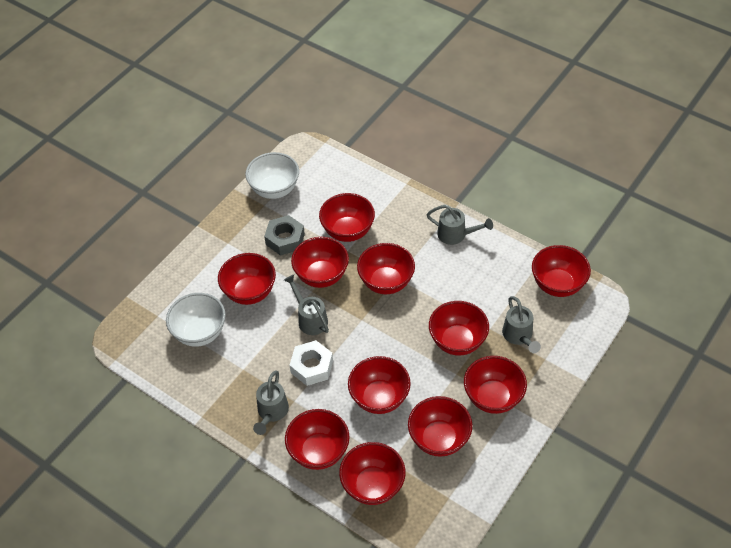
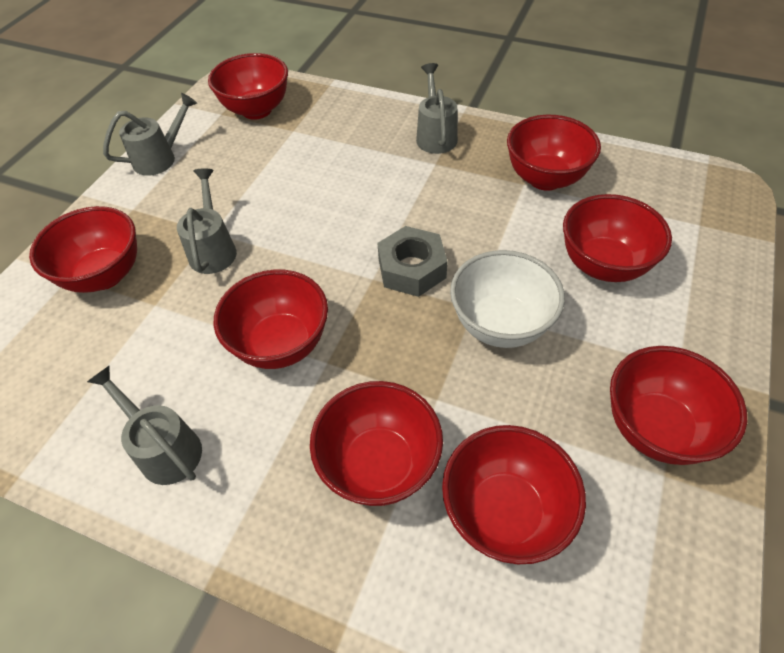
red bowl: 11 -> 8
white bowl: 2 -> 1
white nut: 1 -> 0

